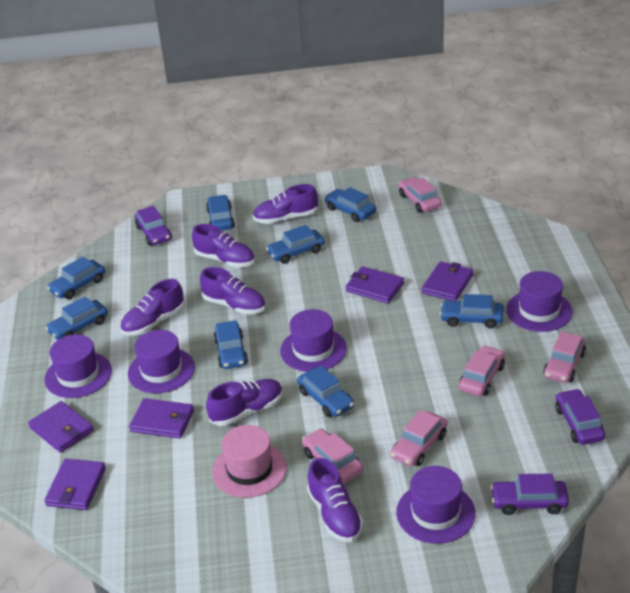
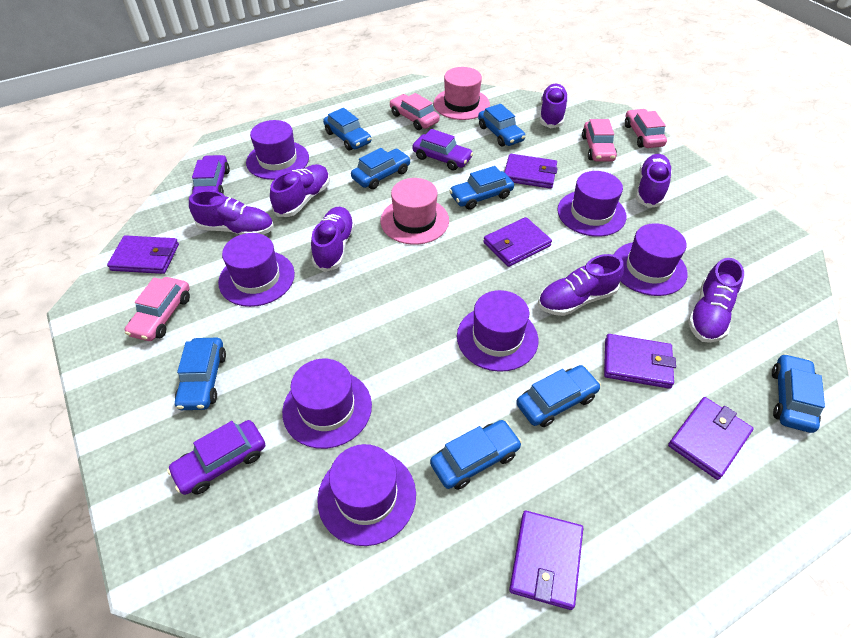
pink car: 5 -> 4
pink hat: 1 -> 2
purple hat: 5 -> 7
purple shoe: 6 -> 7
purple wallet: 5 -> 6

